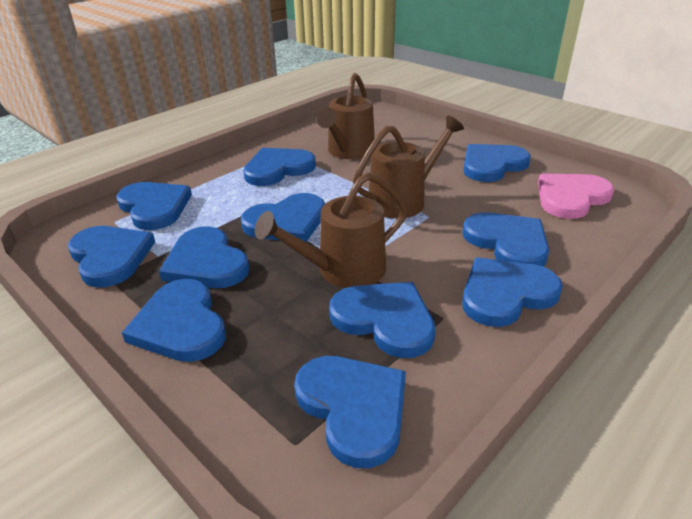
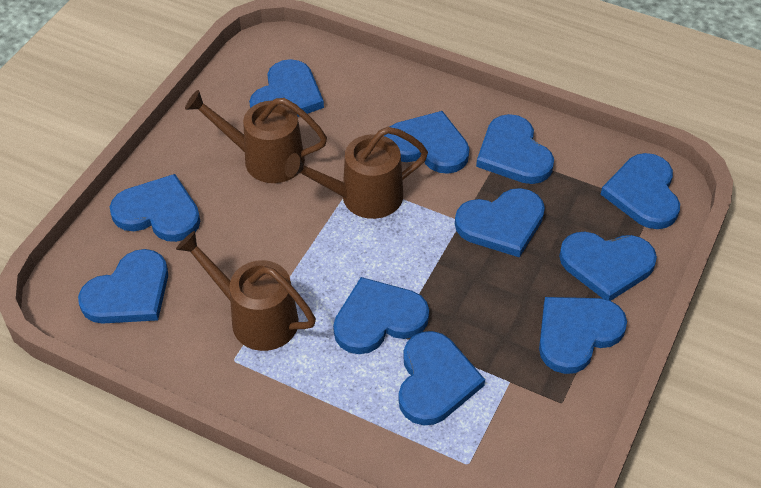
pink heart: 1 -> 0

